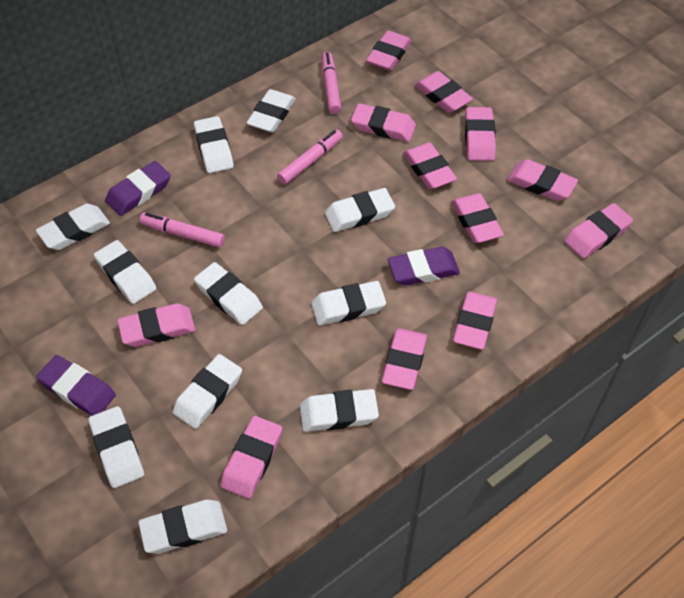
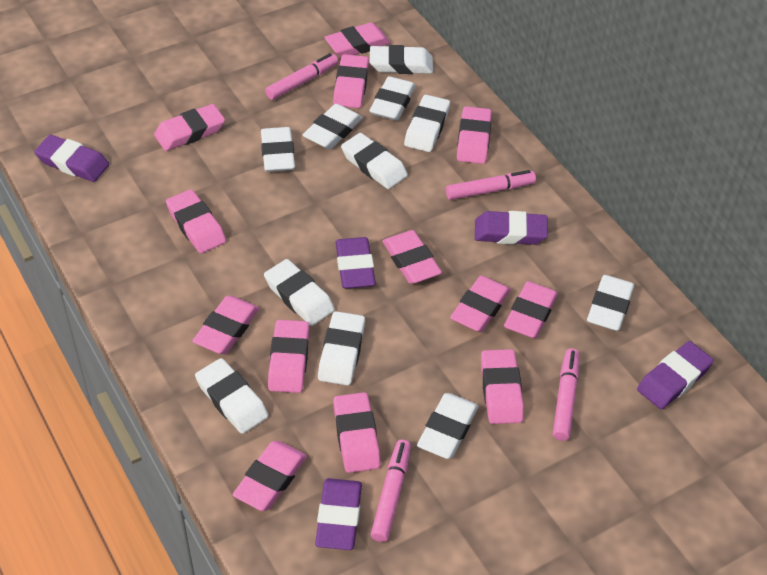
pink eraser: 12 -> 13
pink marker: 3 -> 4
purple eraser: 3 -> 5

